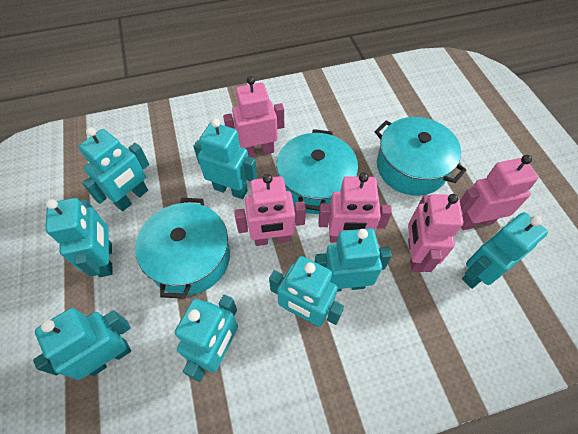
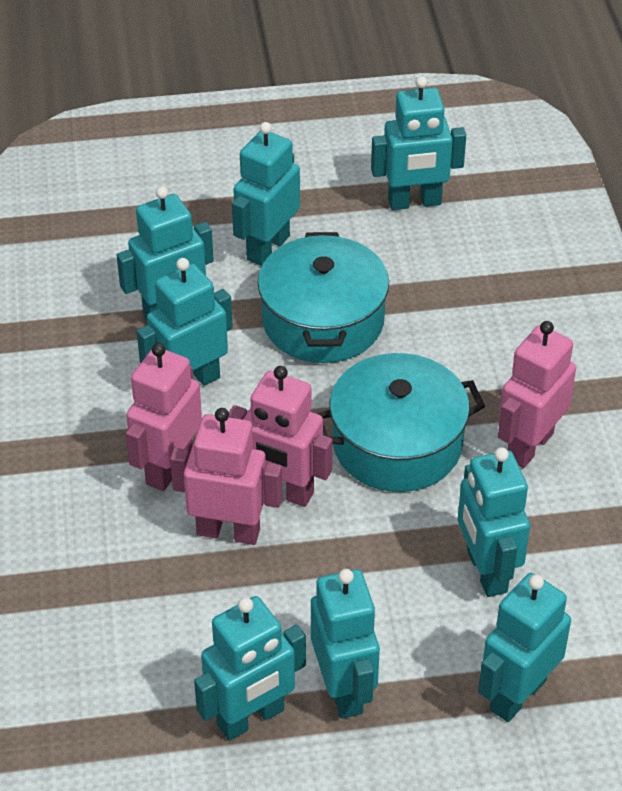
pink robot: 5 -> 4
turquoise pot: 3 -> 2

